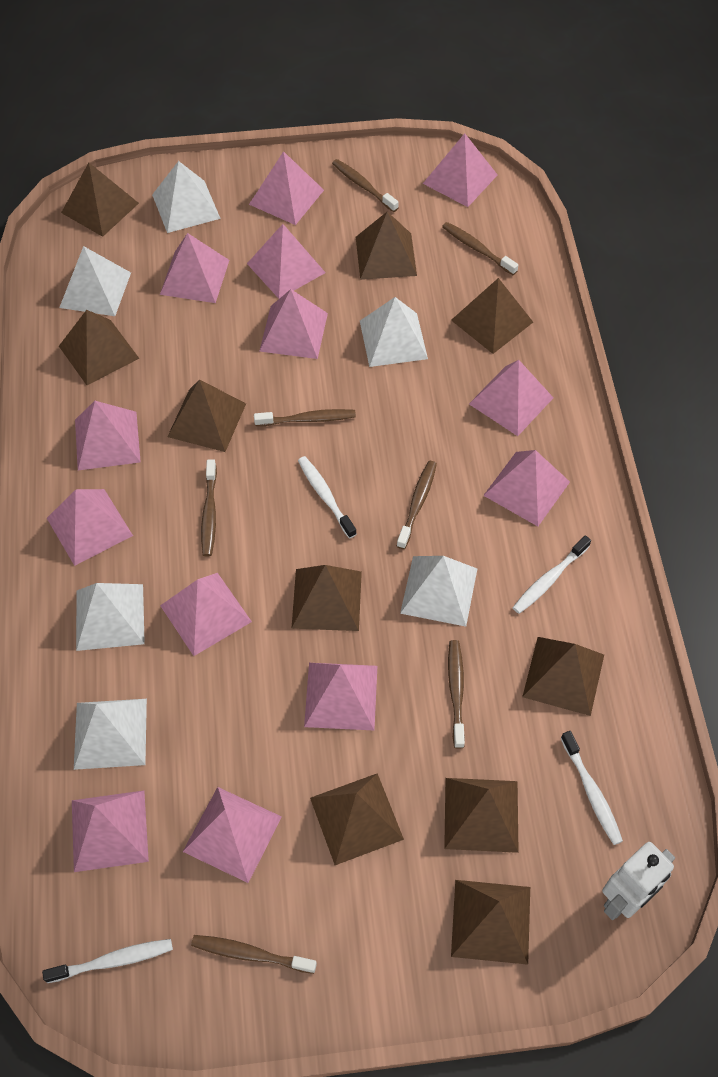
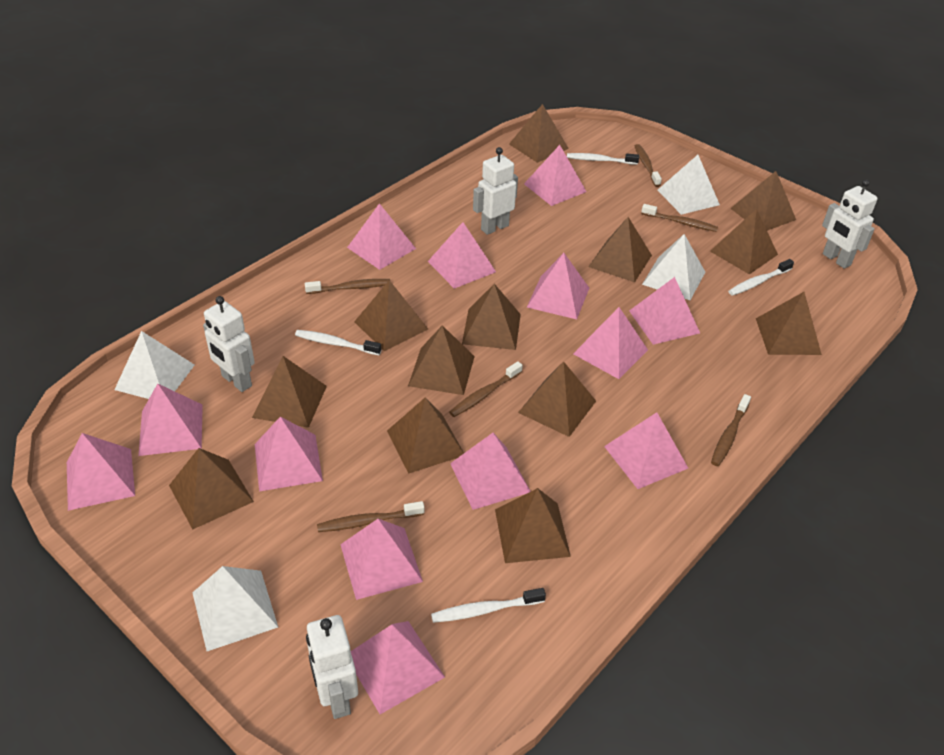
brown pyramid: 10 -> 13
brown toothbrush: 7 -> 6
white pyramid: 6 -> 4
white robot: 1 -> 4

